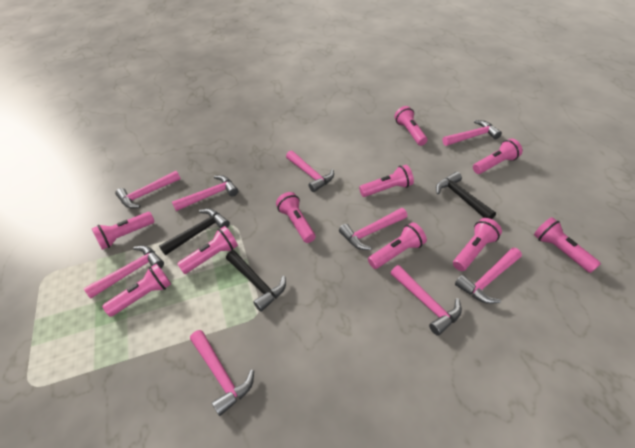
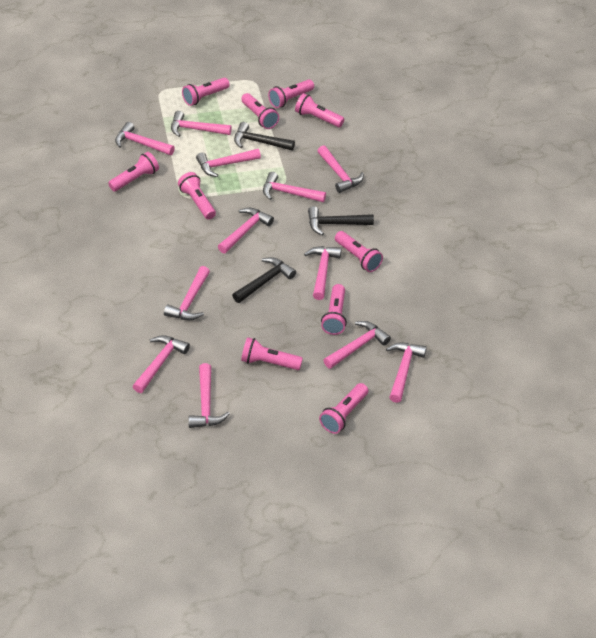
pink hammer: 9 -> 12

